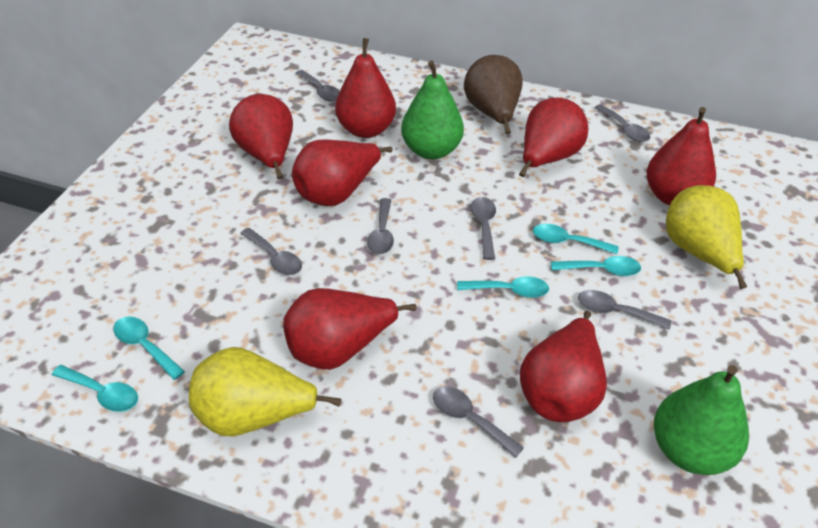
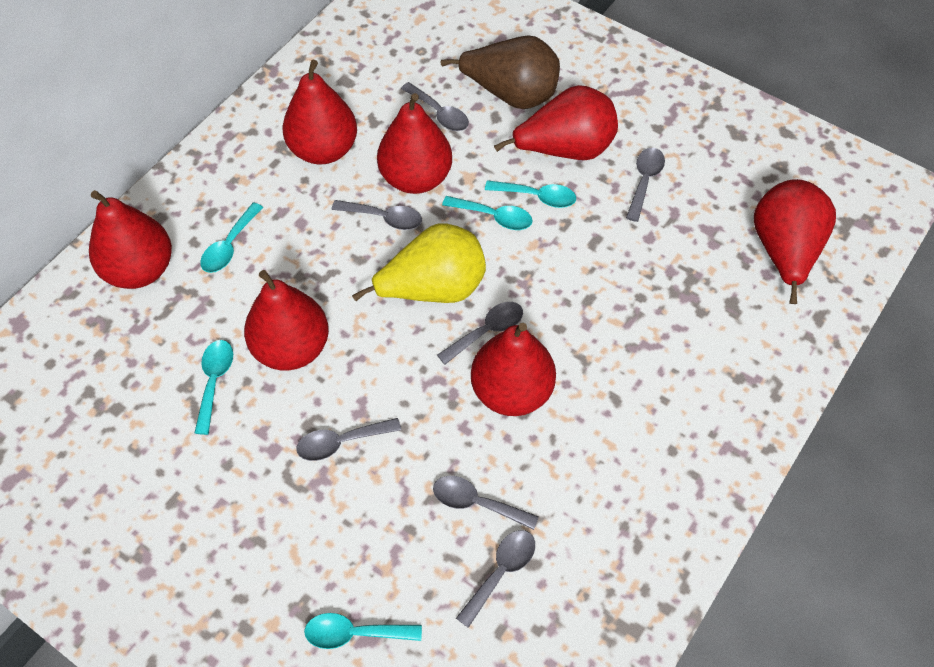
green pear: 2 -> 0
yellow pear: 2 -> 1

